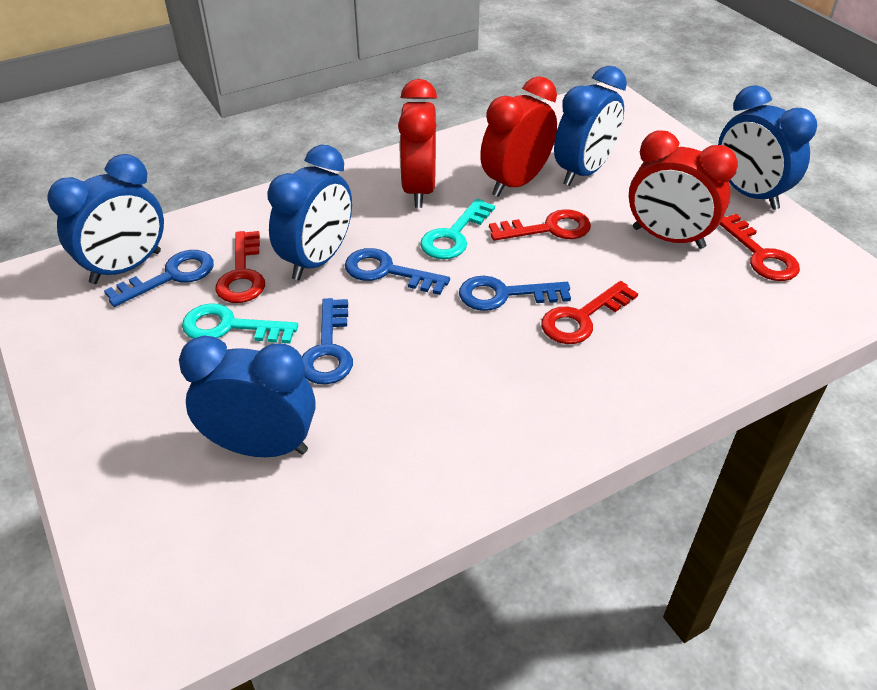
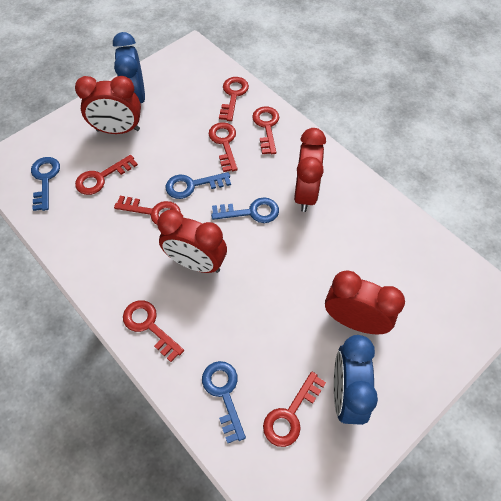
blue clock: 5 -> 2
red clock: 3 -> 4
red key: 4 -> 7
turquoise key: 2 -> 0

